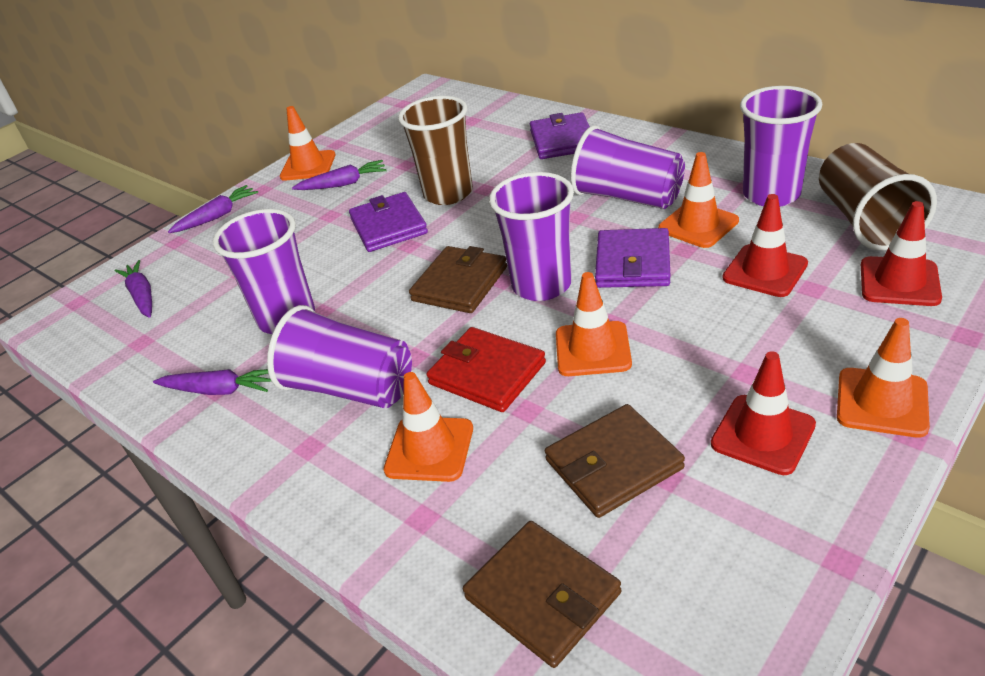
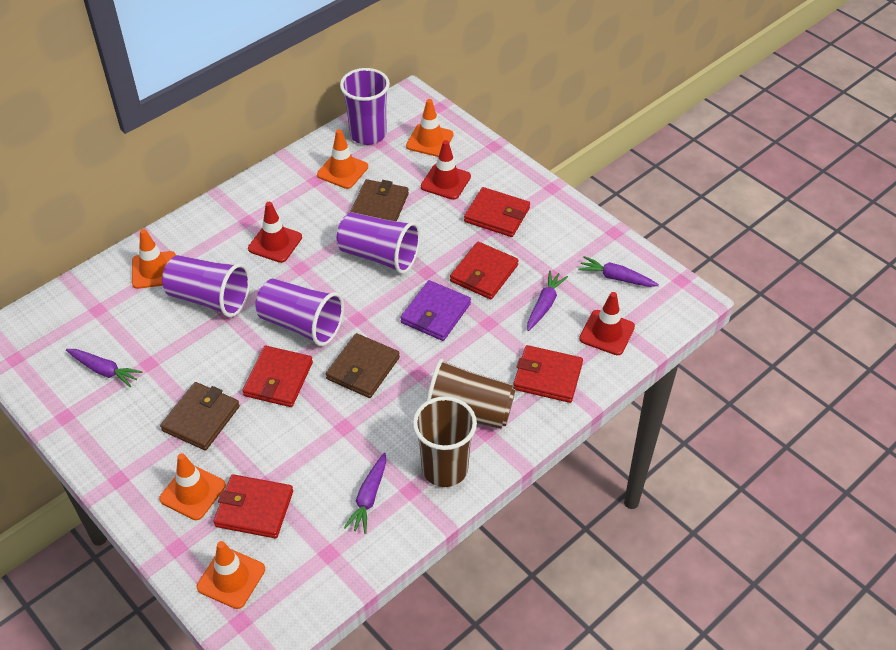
purple cup: 5 -> 4
purple wallet: 3 -> 1
red wallet: 1 -> 5

